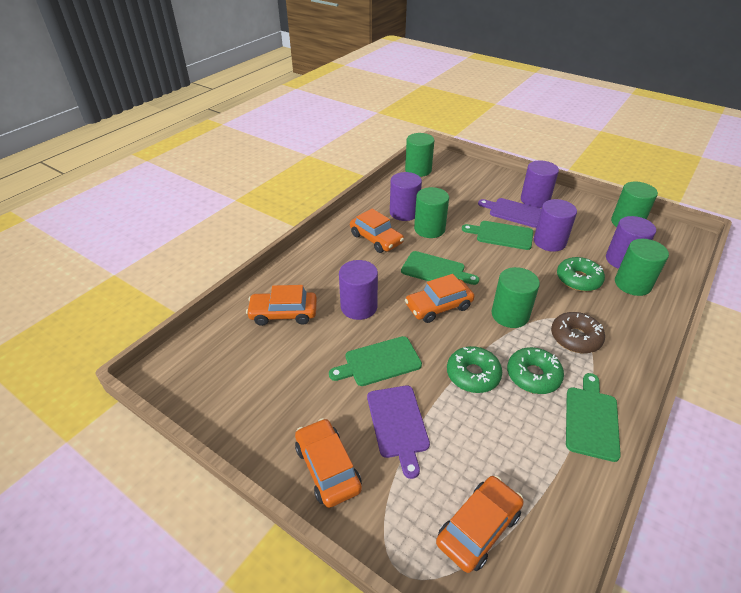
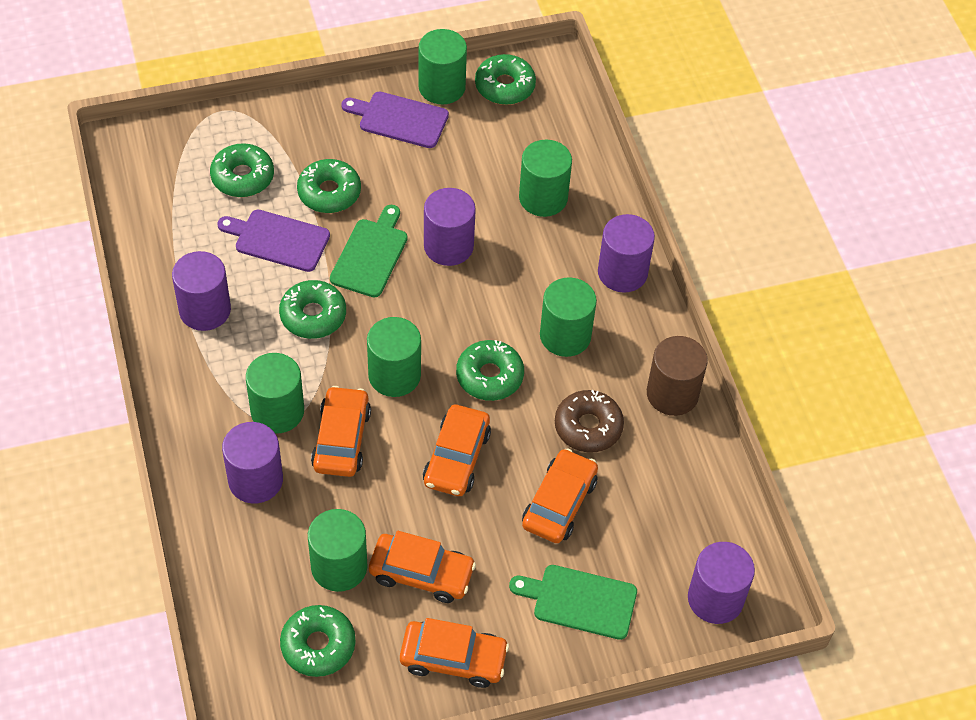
brown cylinder: 0 -> 1
green cutting board: 4 -> 2
green cylinder: 5 -> 6
green donut: 3 -> 6

